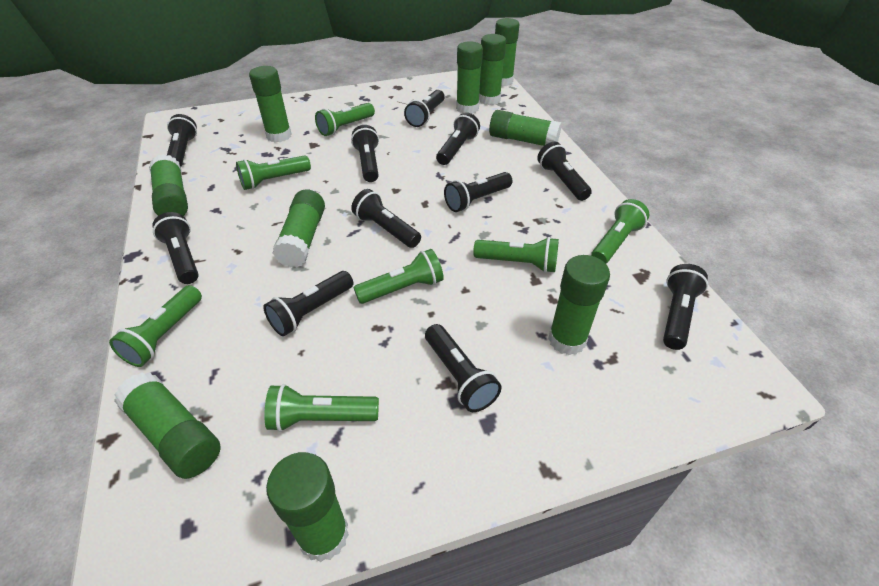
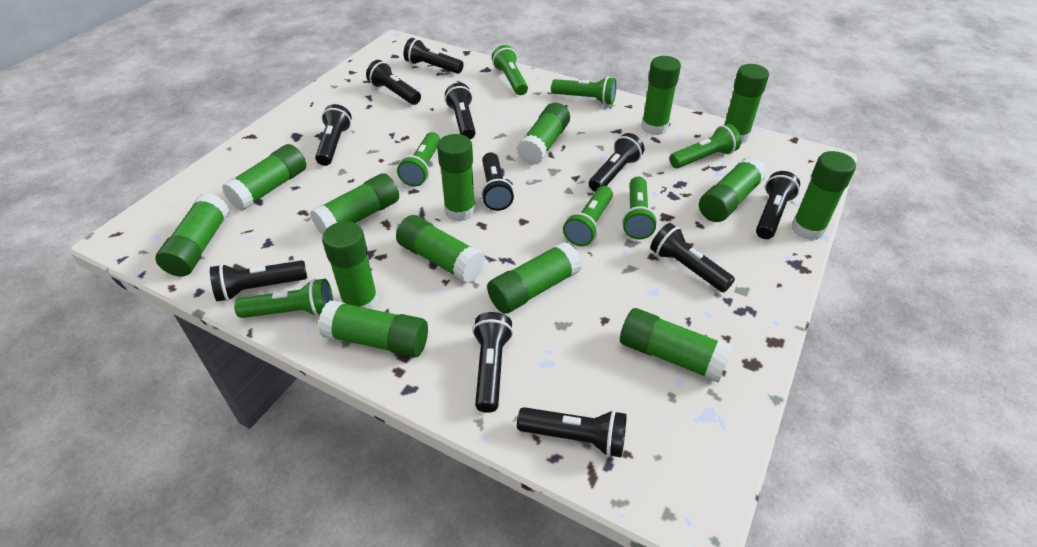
green glue stick: 10 -> 14

